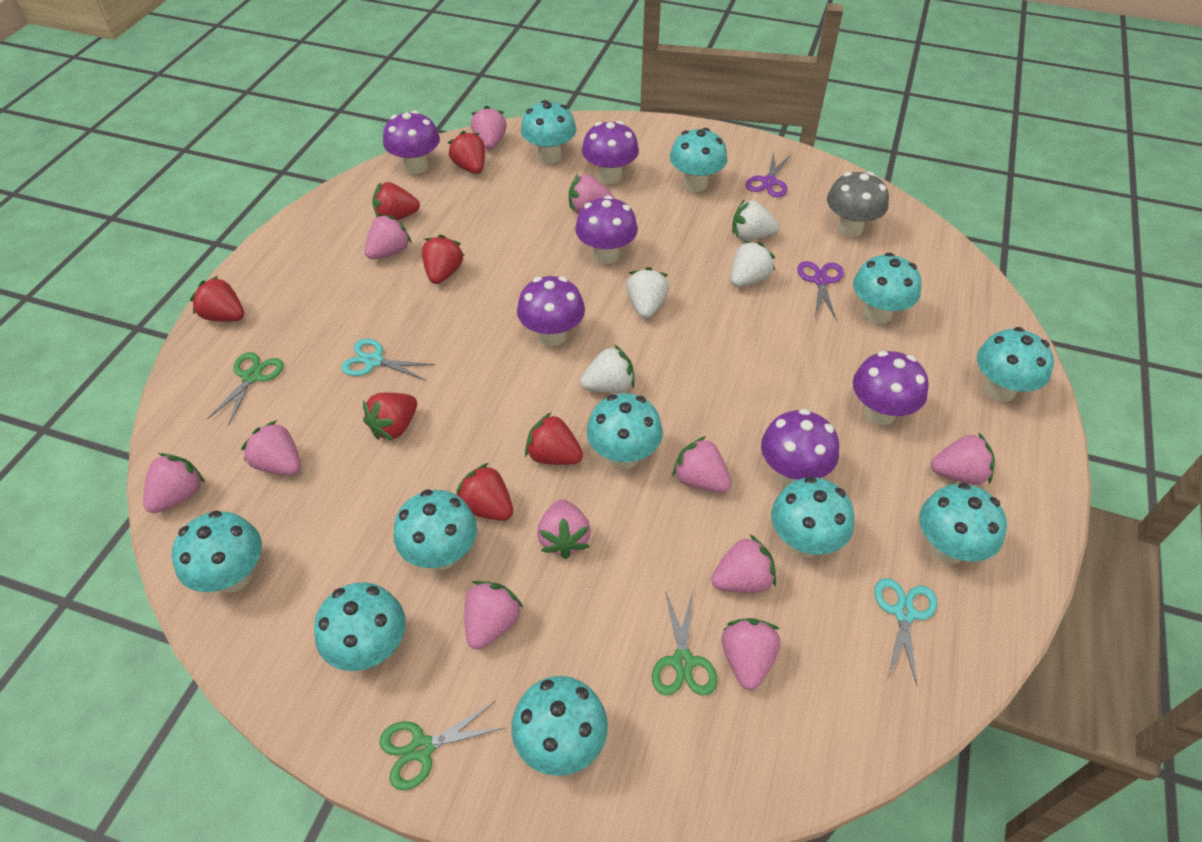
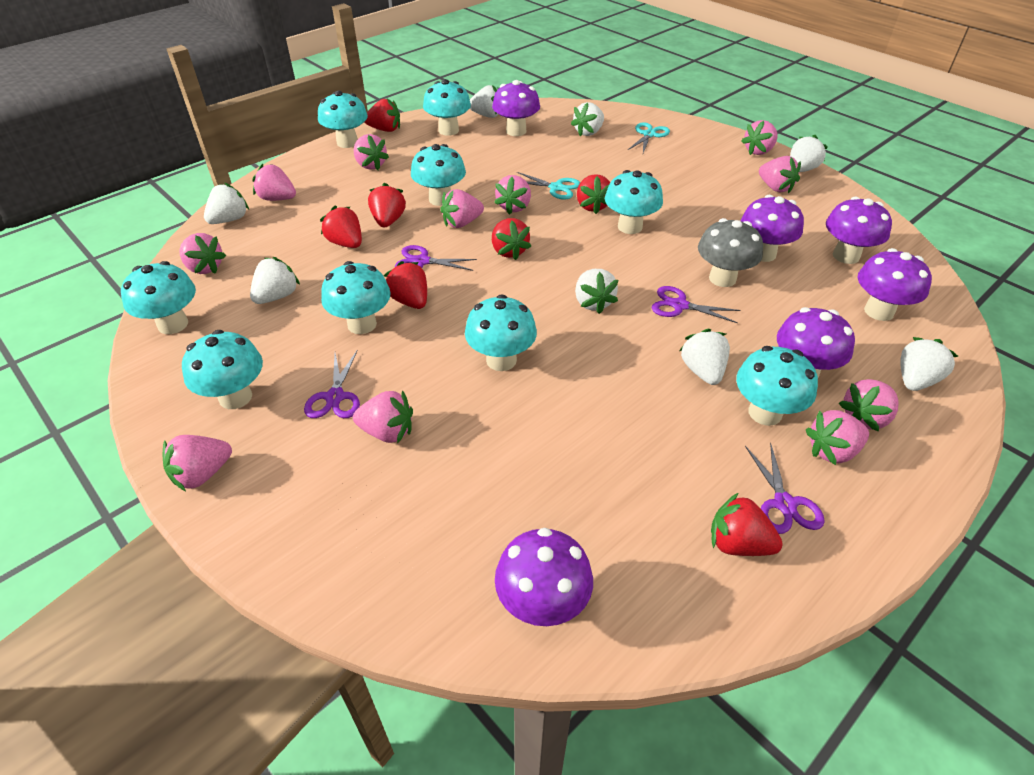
green scissors: 3 -> 0
purple scissors: 2 -> 4
turquoise mushroom: 11 -> 9
white strawberry: 4 -> 8

